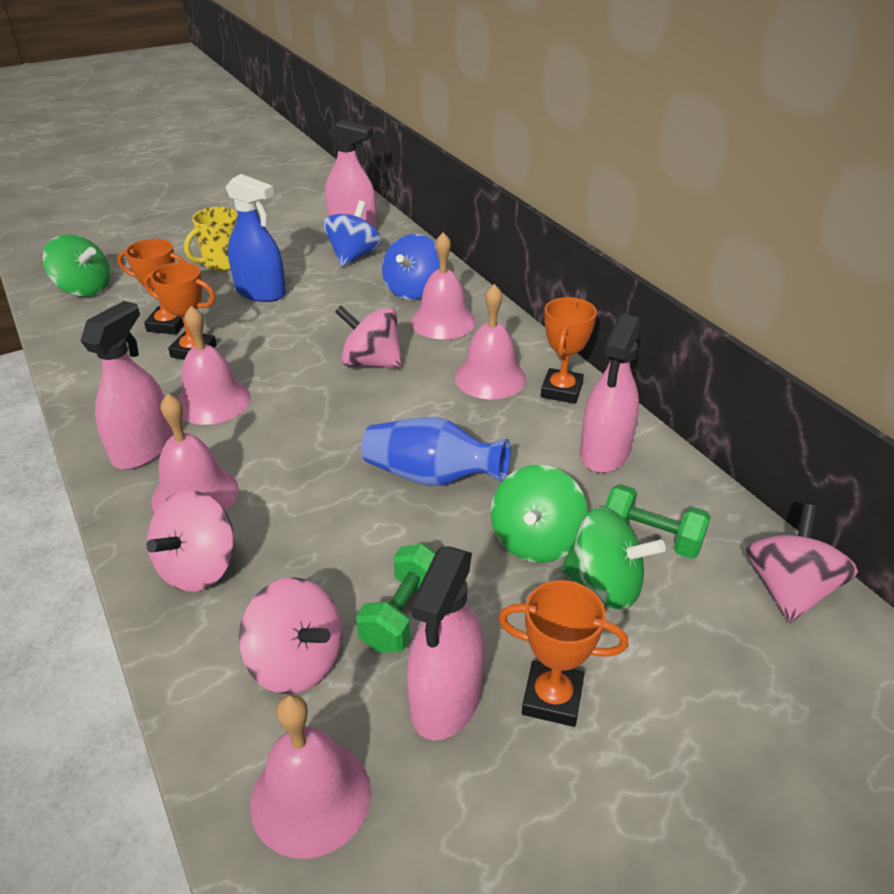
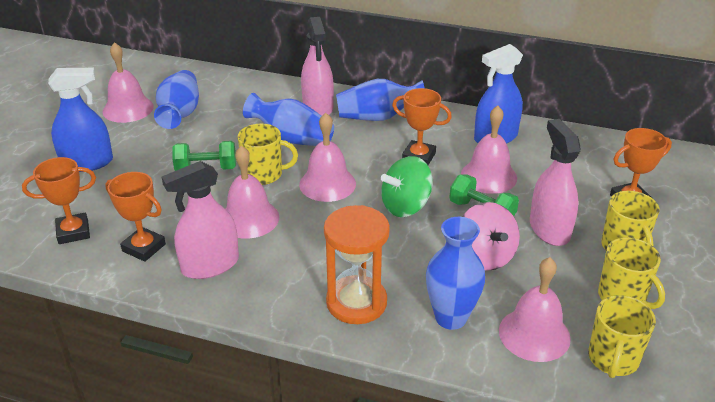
blue spinning top: 2 -> 0
blue spray bottle: 1 -> 2
blue vase: 1 -> 4
green spinning top: 3 -> 1
orange hourglass: 0 -> 1
pink spinning top: 4 -> 1
pink spray bottle: 4 -> 3
yellow mug: 1 -> 4

